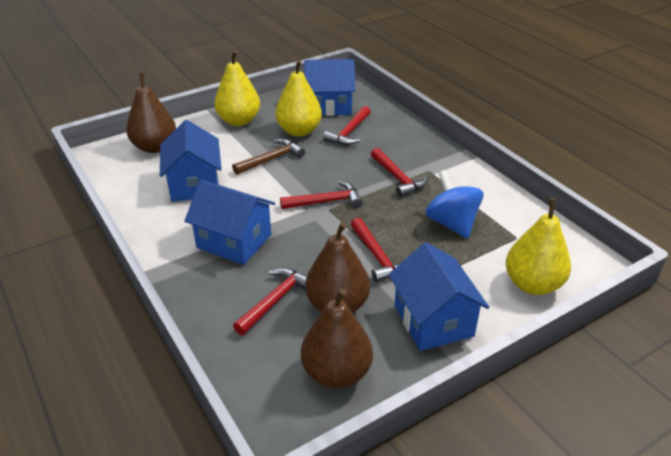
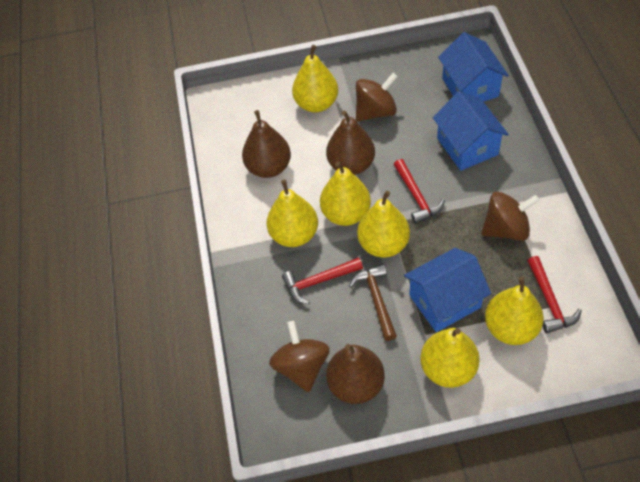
blue house: 4 -> 3
blue spinning top: 1 -> 0
brown spinning top: 0 -> 3
red hammer: 5 -> 3
yellow pear: 3 -> 6

